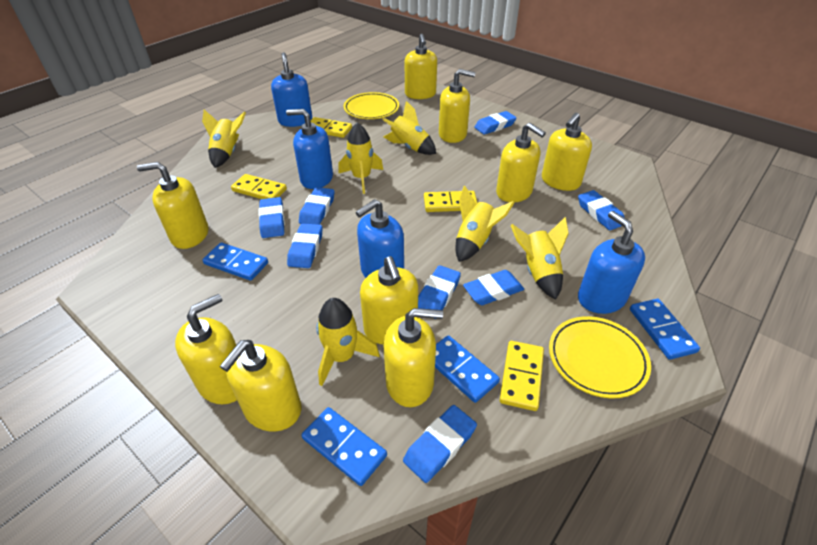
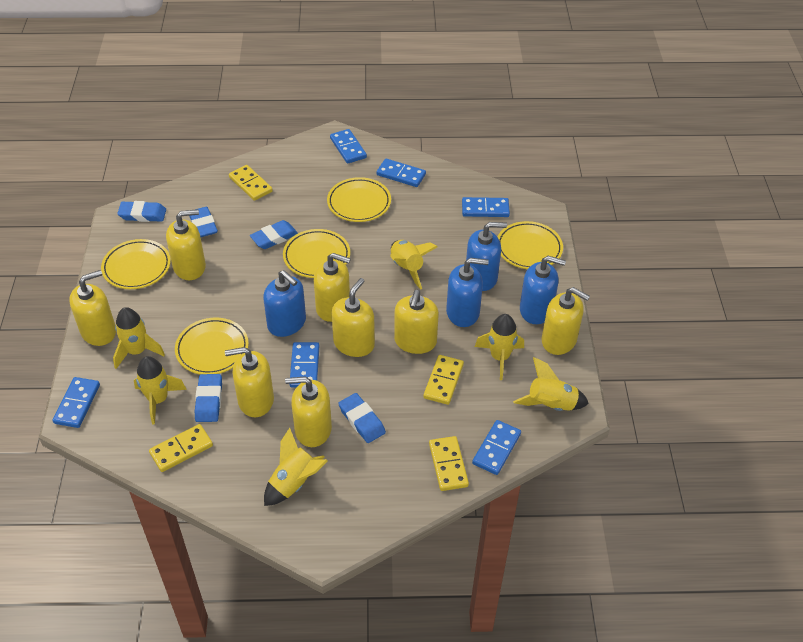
blue domino: 4 -> 6
blue eraser: 8 -> 5
yellow plate: 2 -> 5
yellow soap dispenser: 9 -> 8

